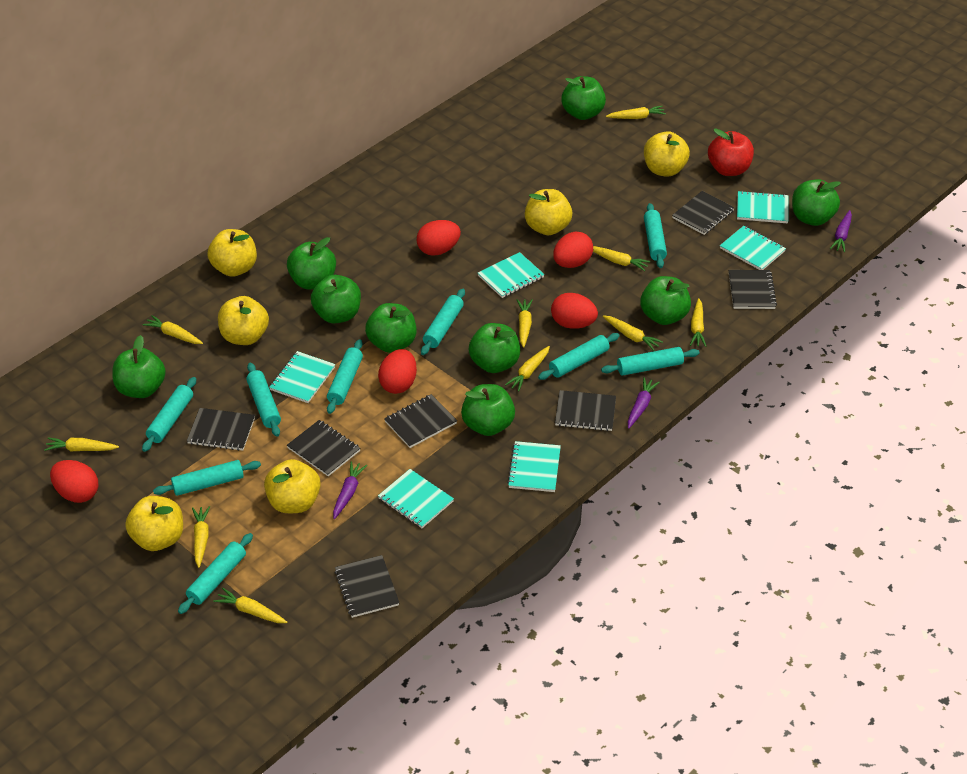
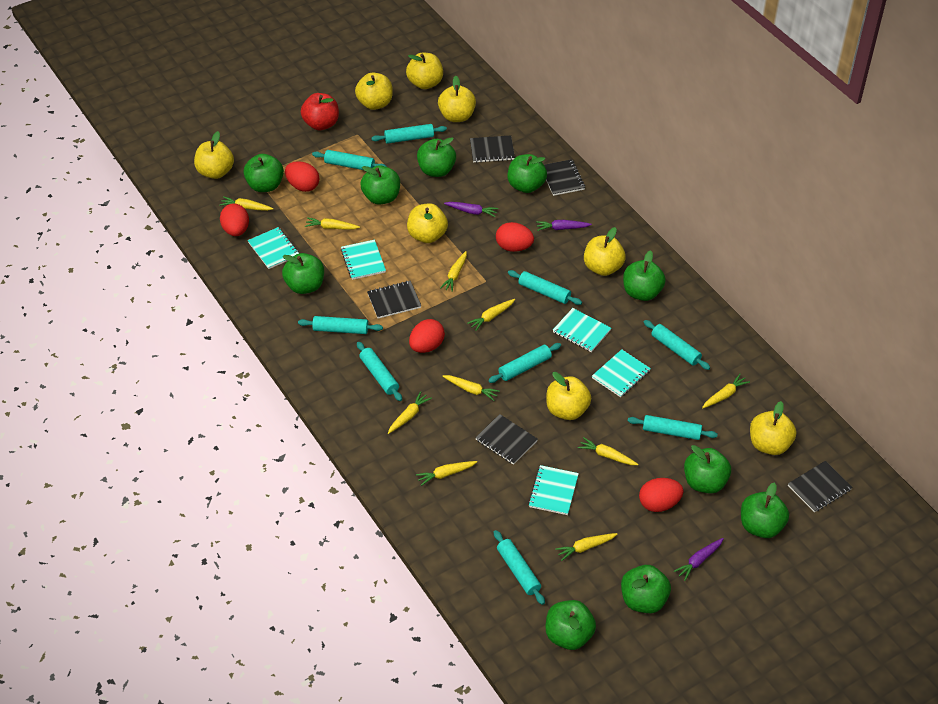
black notebook: 7 -> 5
green apple: 9 -> 10
turquoise notebook: 6 -> 5
yellow apple: 6 -> 8

